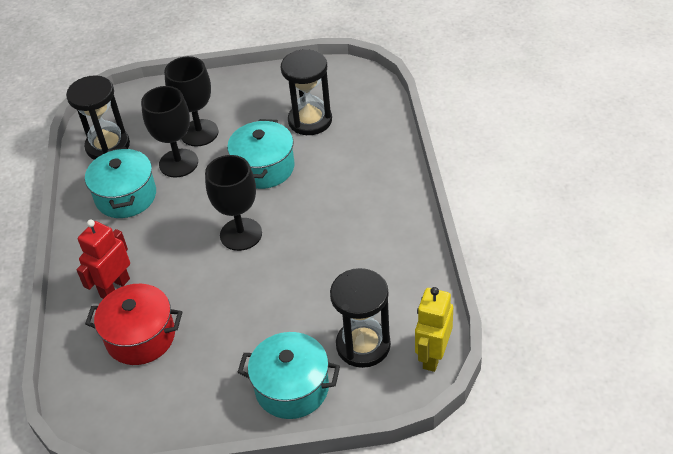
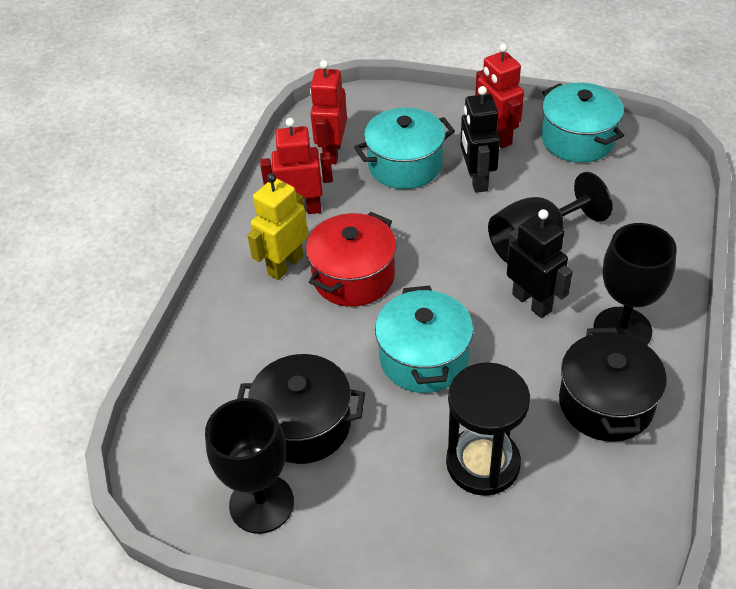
black hourglass: 3 -> 1
black pot: 0 -> 2
black robot: 0 -> 2
red robot: 1 -> 3

